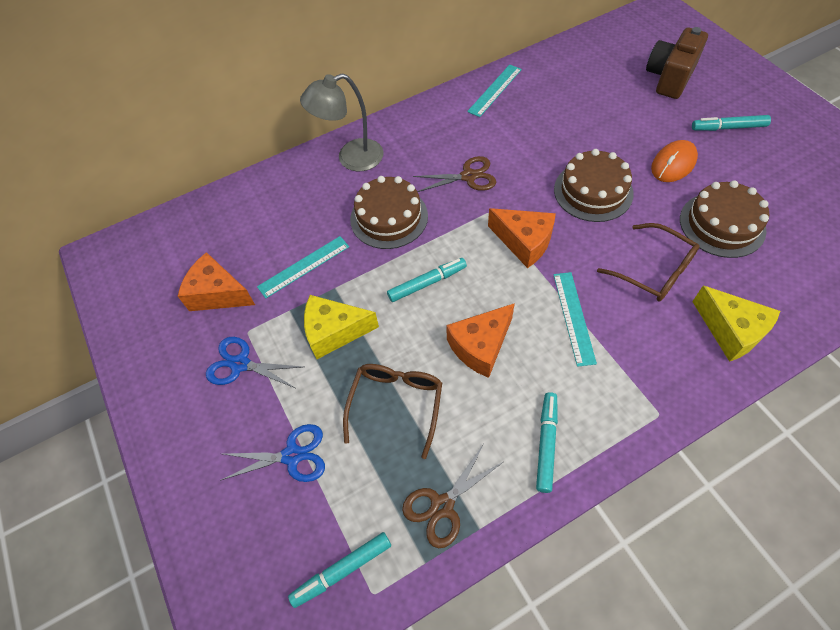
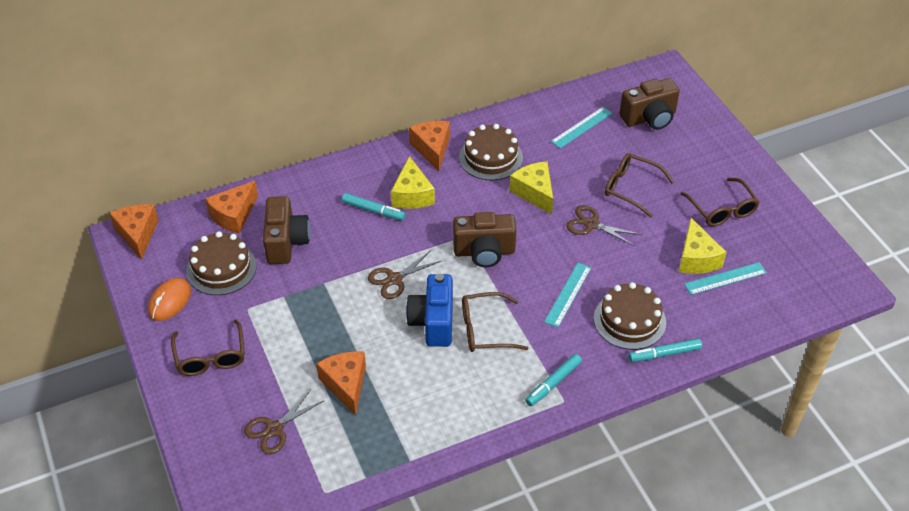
blue camera: 0 -> 1
blue scissors: 2 -> 0
brown camera: 1 -> 3
brown glasses: 2 -> 4
brown scissors: 2 -> 3
grey lamp: 1 -> 0
orange cheese: 3 -> 4
turquoise marker: 4 -> 3
yellow cheese: 2 -> 3

